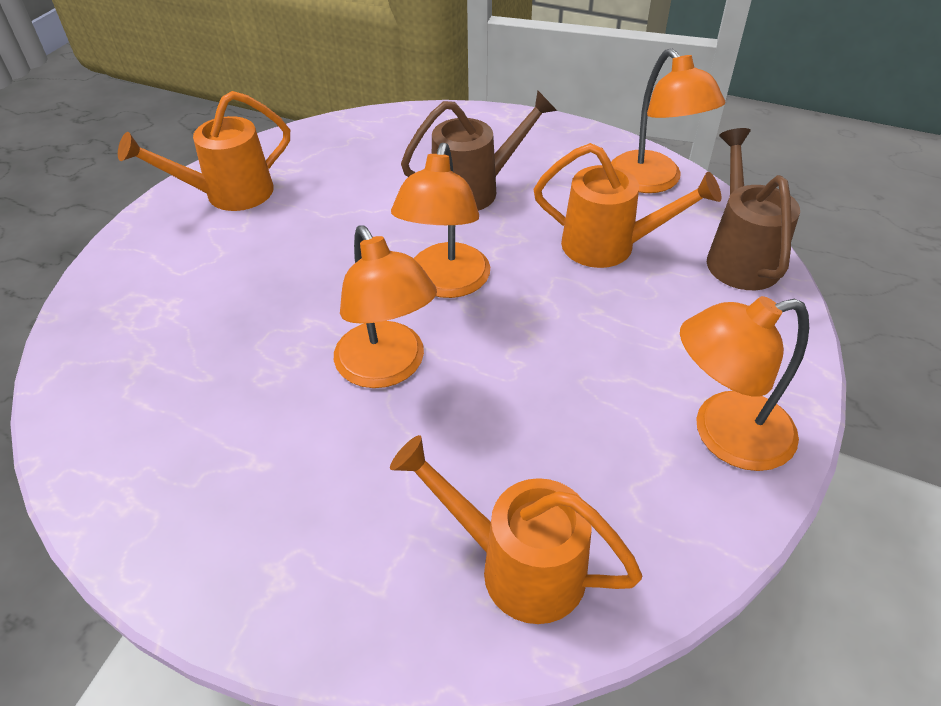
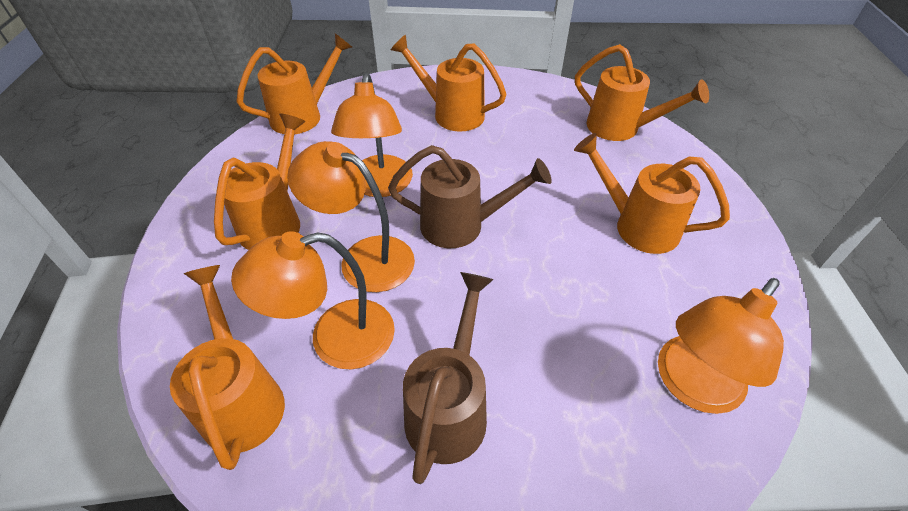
orange watering can: 3 -> 6

